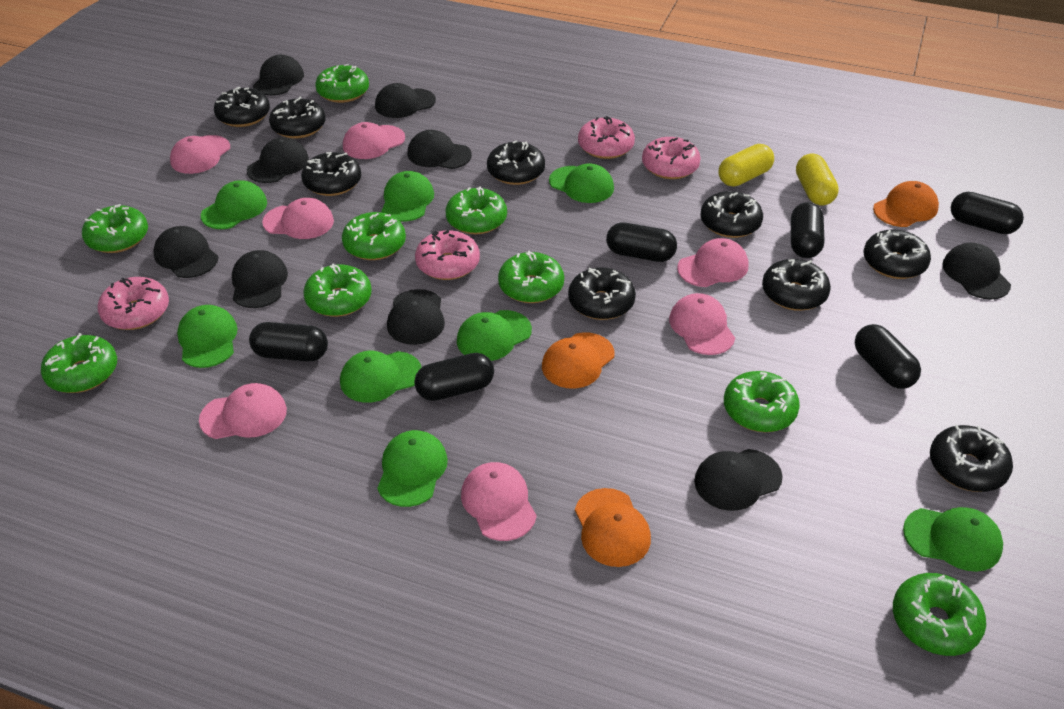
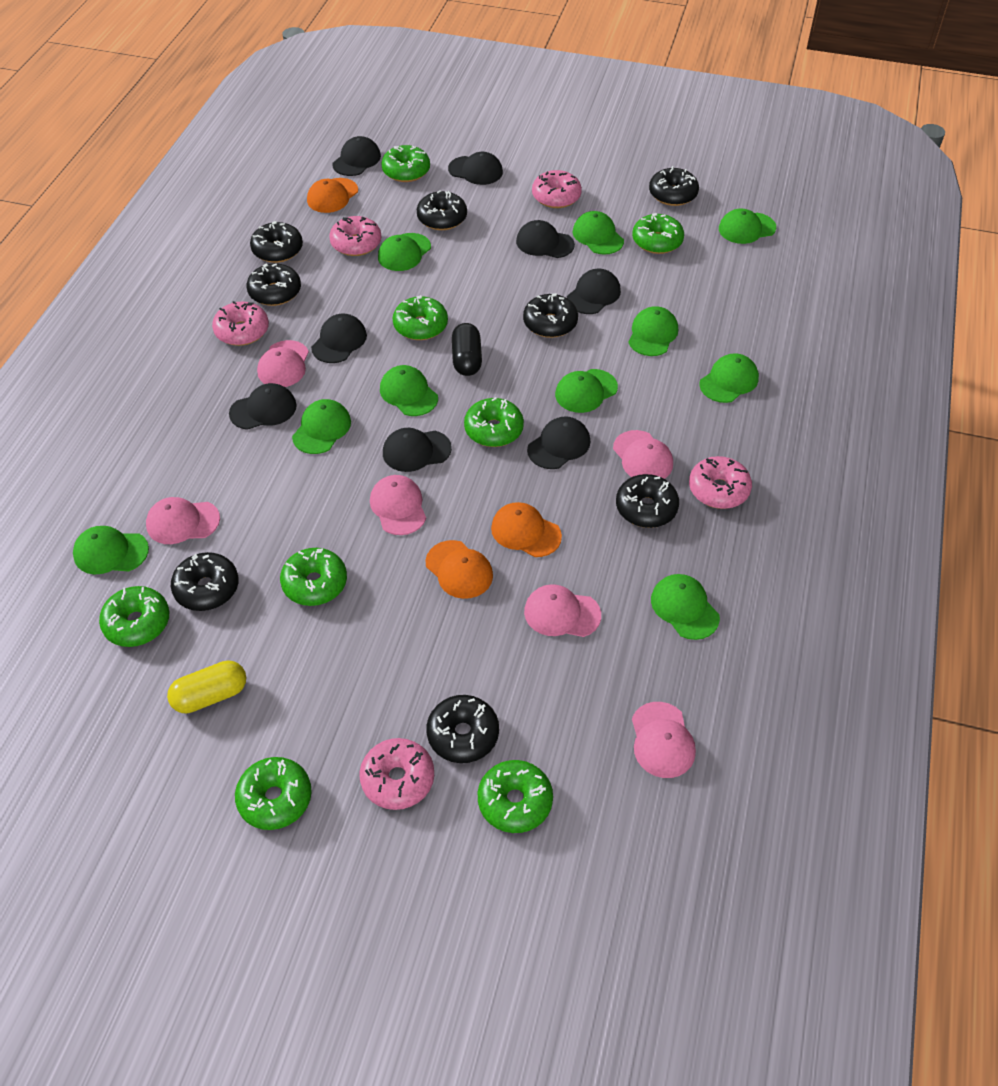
black cap: 9 -> 8
black capsule: 6 -> 1
black donut: 9 -> 8
green cap: 8 -> 10
green donut: 9 -> 8
pink cap: 7 -> 6
pink donut: 4 -> 5
yellow capsule: 2 -> 1

